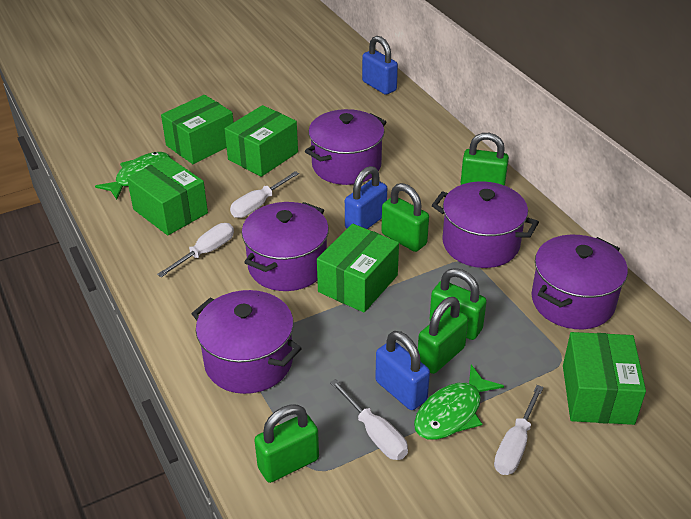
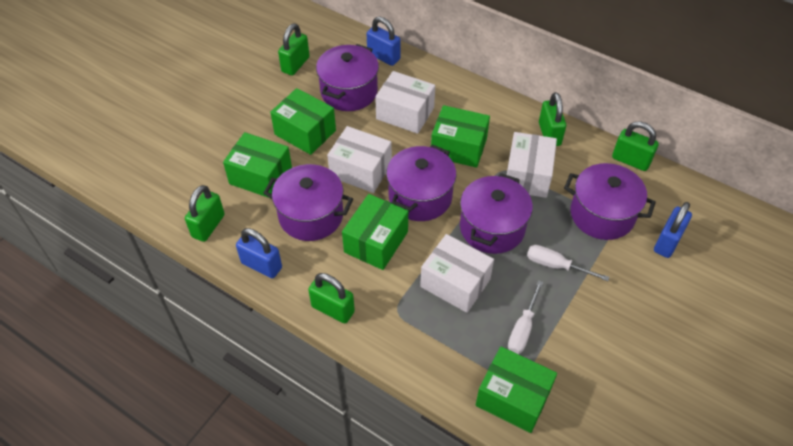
green fish: 2 -> 0
white box: 0 -> 4
white screwdriver: 4 -> 2

